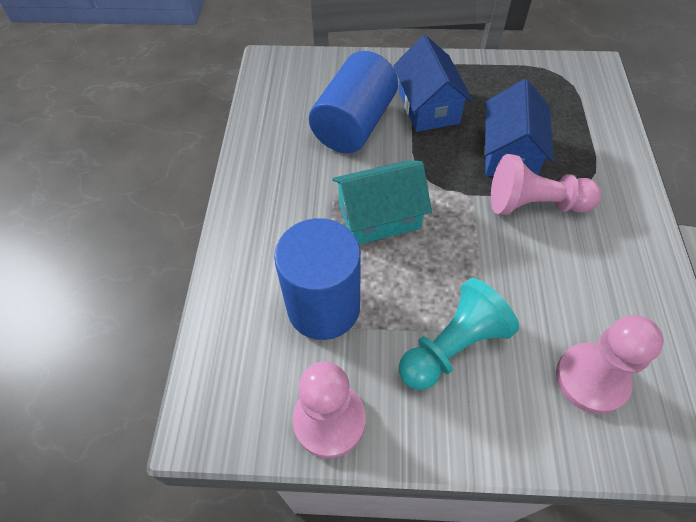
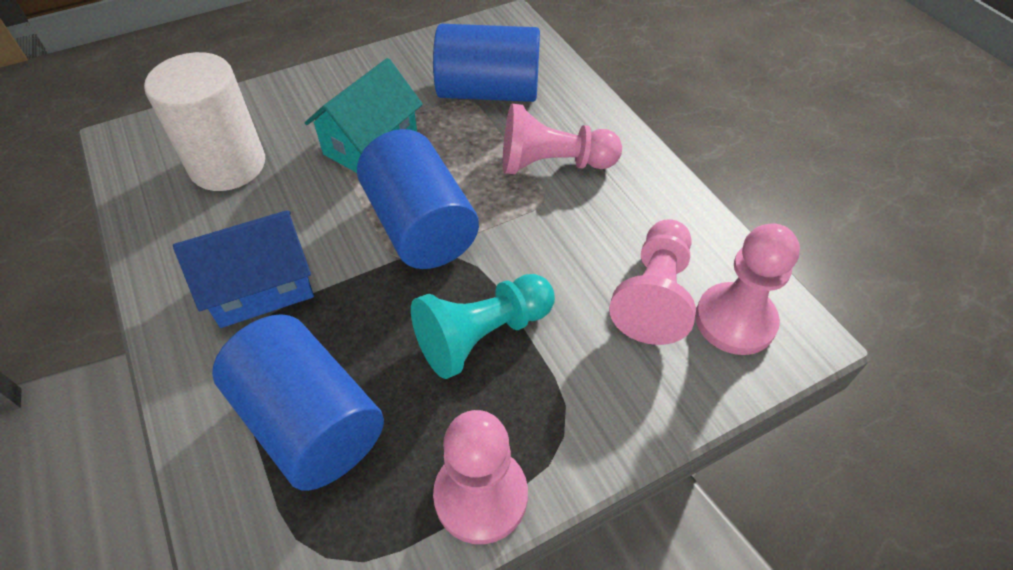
blue cylinder: 2 -> 3
blue house: 2 -> 1
pink pawn: 3 -> 4
white cylinder: 0 -> 1

